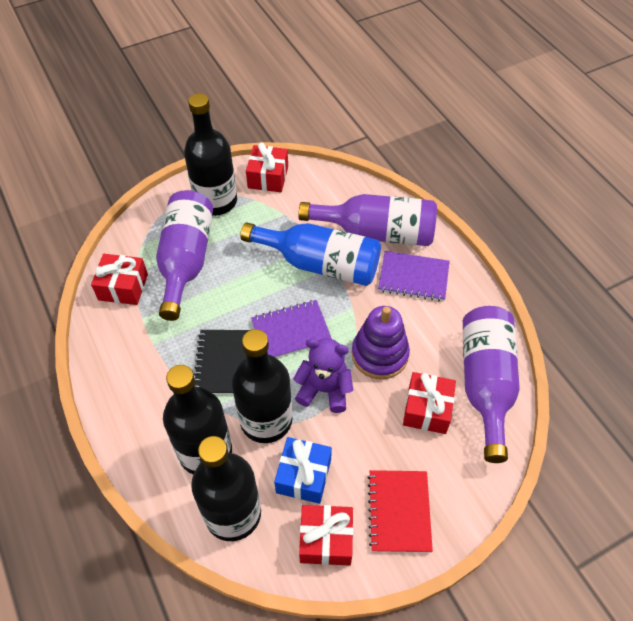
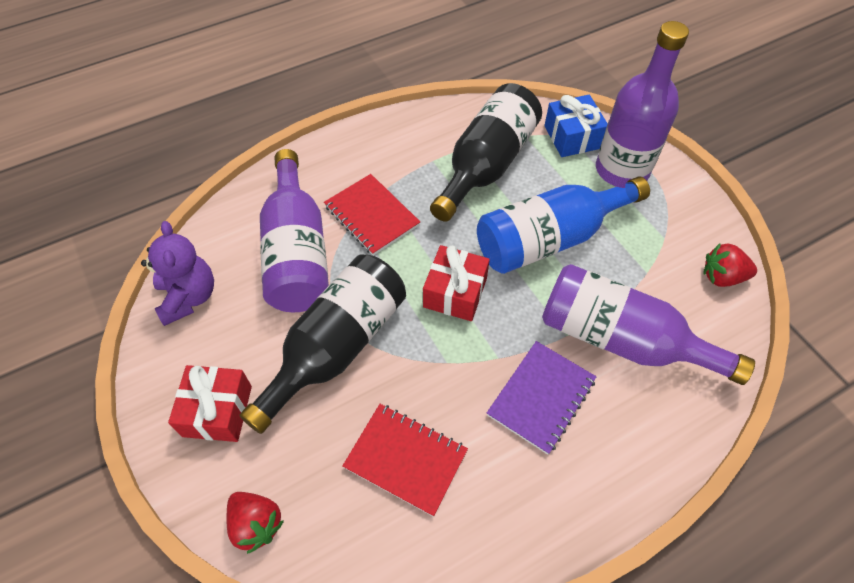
black bottle: 4 -> 2
black notebook: 1 -> 0
purple notebook: 2 -> 1
purple stacking toy: 1 -> 0
red gift: 4 -> 2
red notebook: 1 -> 2
red strawberry: 0 -> 2

